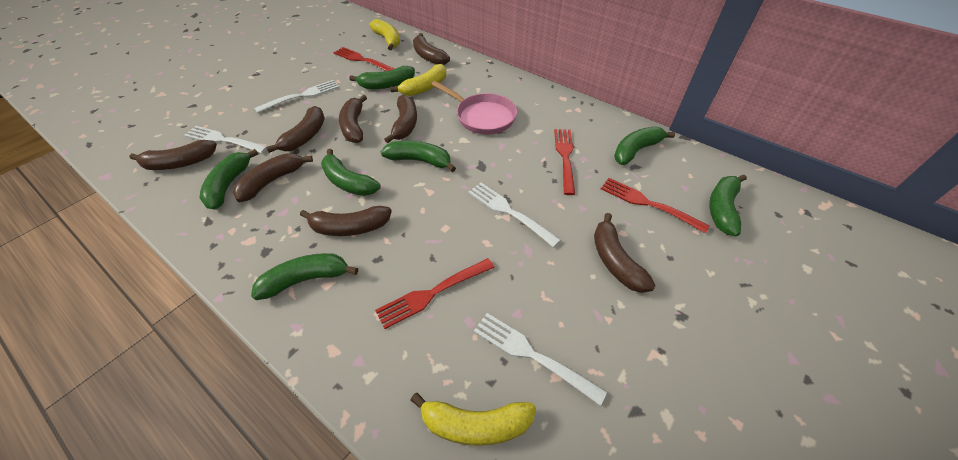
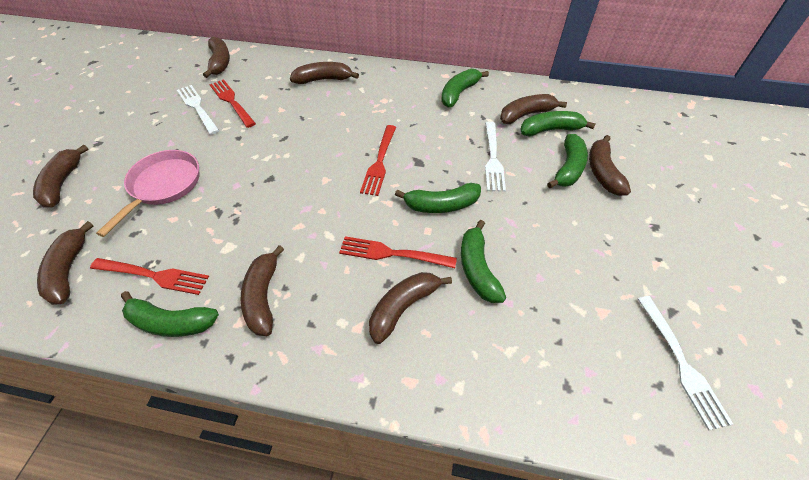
green banana: 7 -> 6
white fork: 4 -> 3
yellow banana: 3 -> 0

